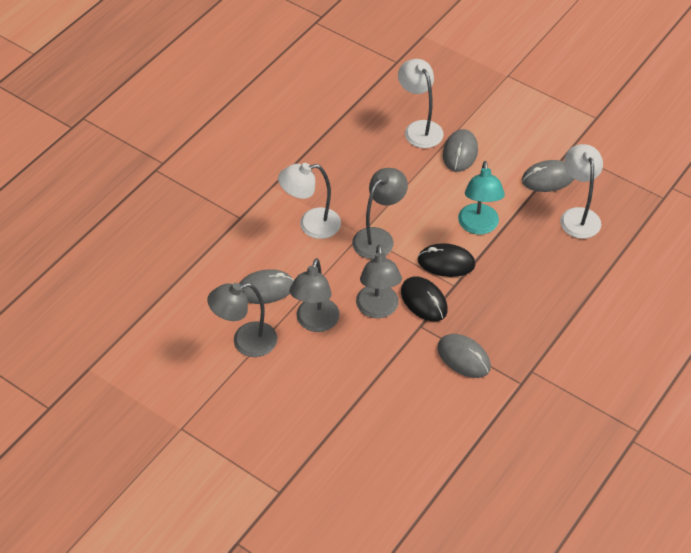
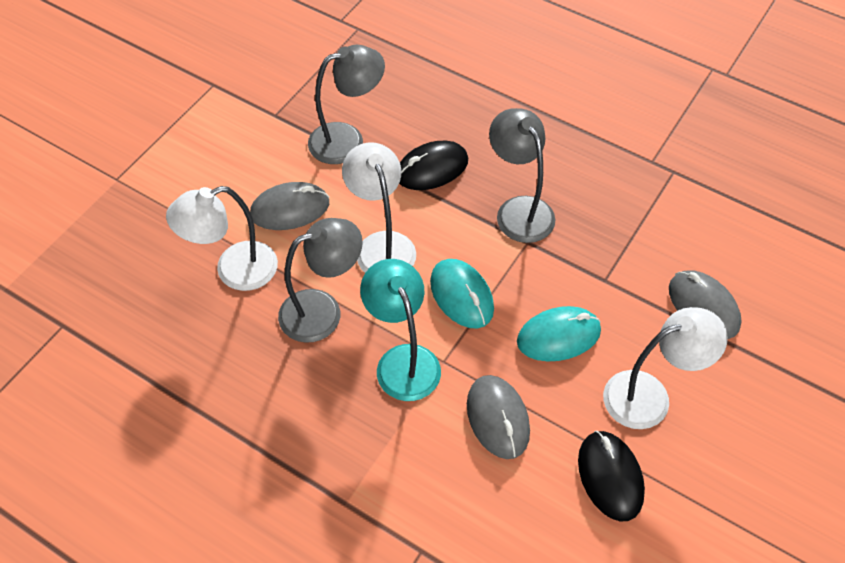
grey lamp: 4 -> 3
grey mouse: 4 -> 3
turquoise mouse: 0 -> 2

